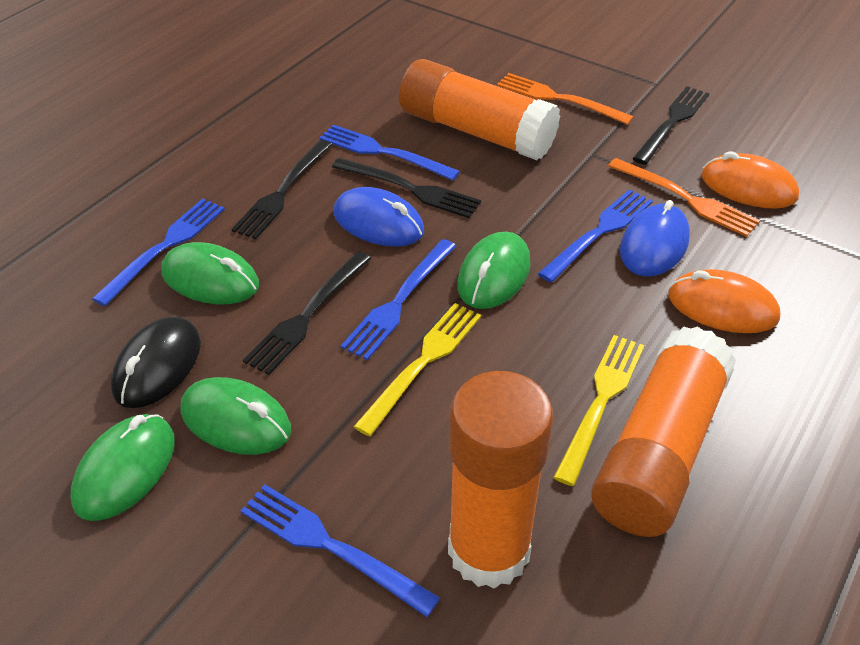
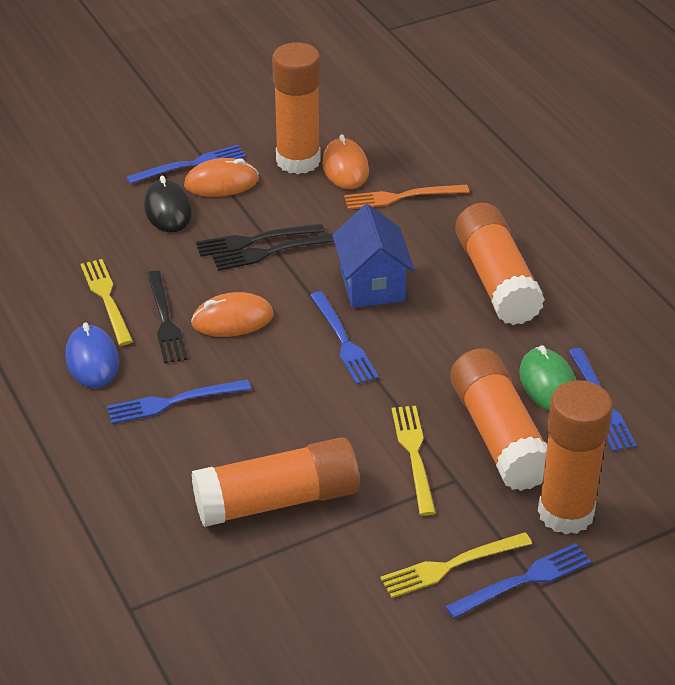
black fork: 4 -> 3
blue house: 0 -> 1
blue mouse: 2 -> 1
green mouse: 4 -> 1
orange fork: 2 -> 1
orange glue stick: 3 -> 5
orange mouse: 2 -> 3
yellow fork: 2 -> 3

